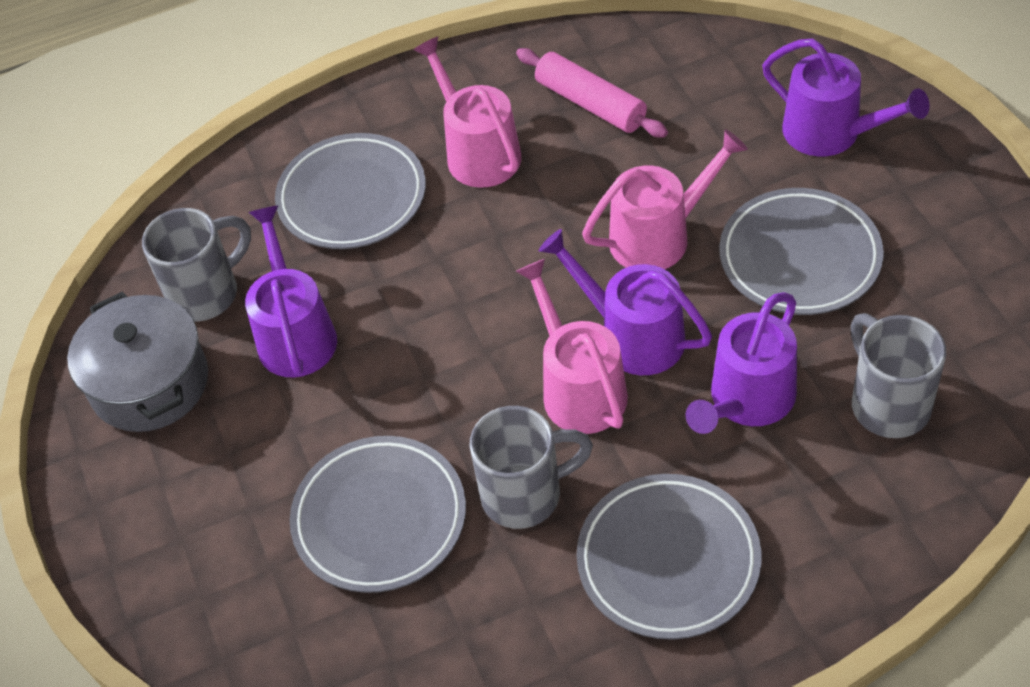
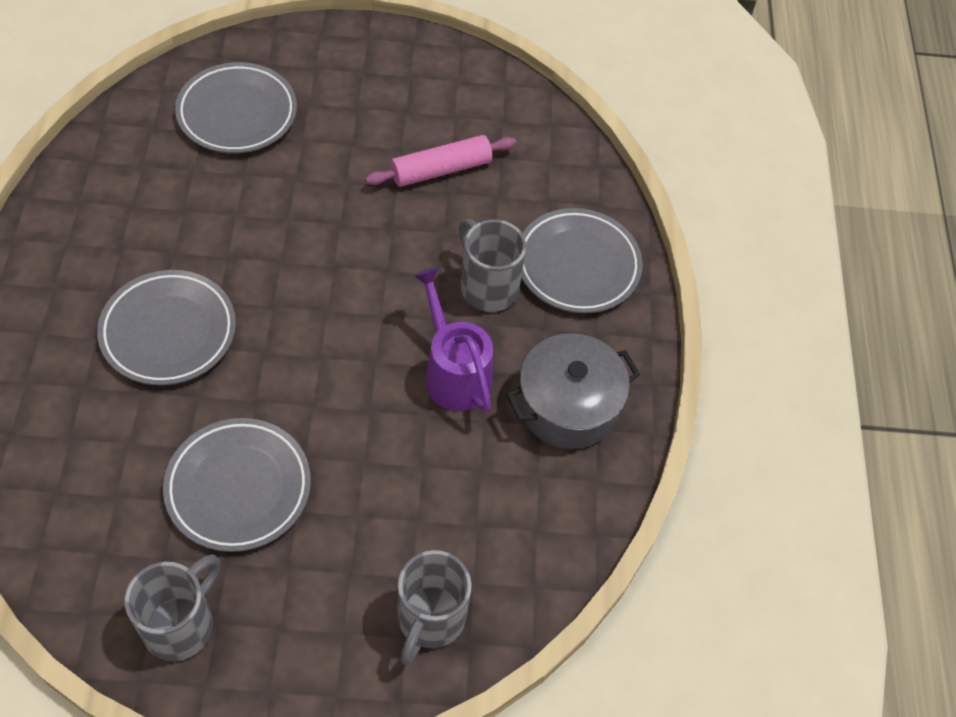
pink watering can: 3 -> 0
purple watering can: 4 -> 1

